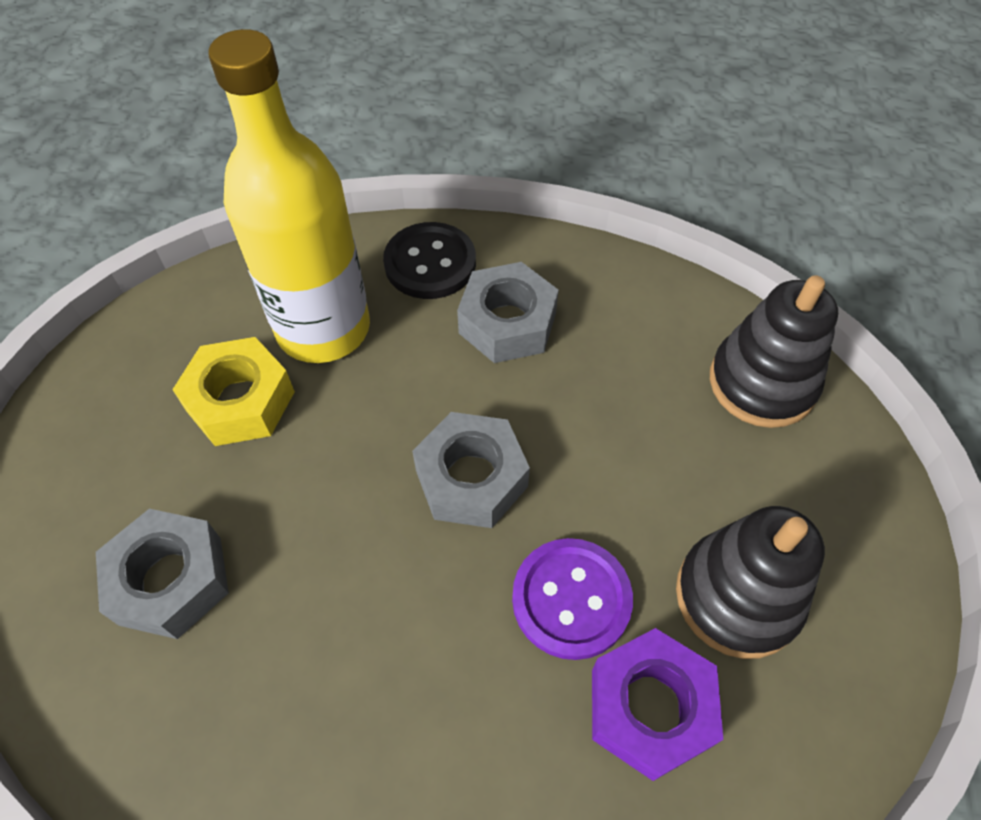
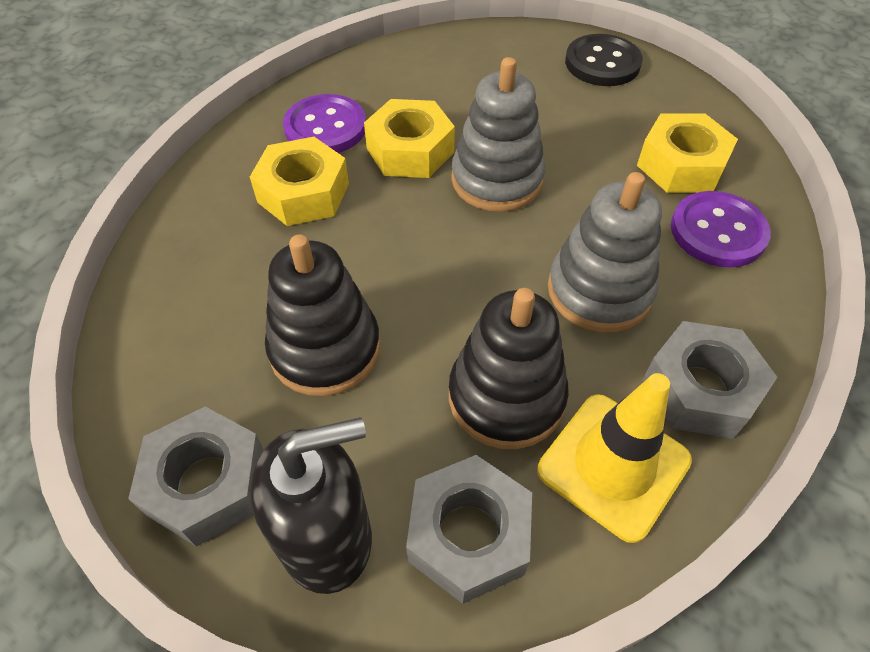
black soap dispenser: 0 -> 1
grey stacking toy: 0 -> 2
purple button: 1 -> 2
purple nut: 1 -> 0
yellow bottle: 1 -> 0
yellow nut: 1 -> 3
yellow traffic cone: 0 -> 1

